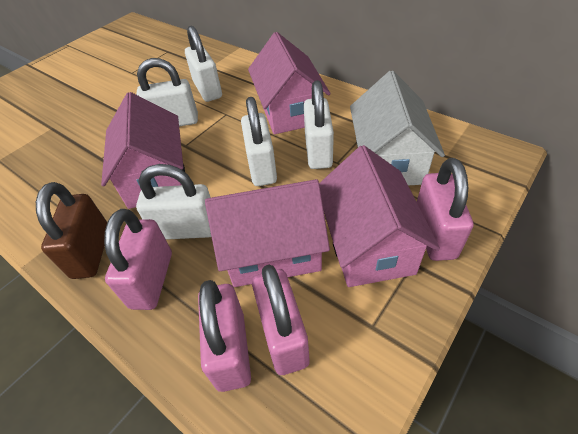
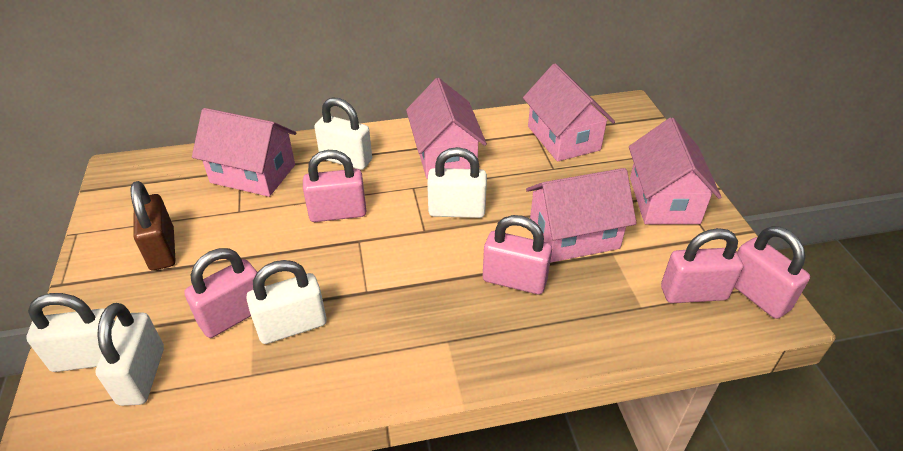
pink house: 4 -> 5
pink padlock: 4 -> 5
white house: 1 -> 0

